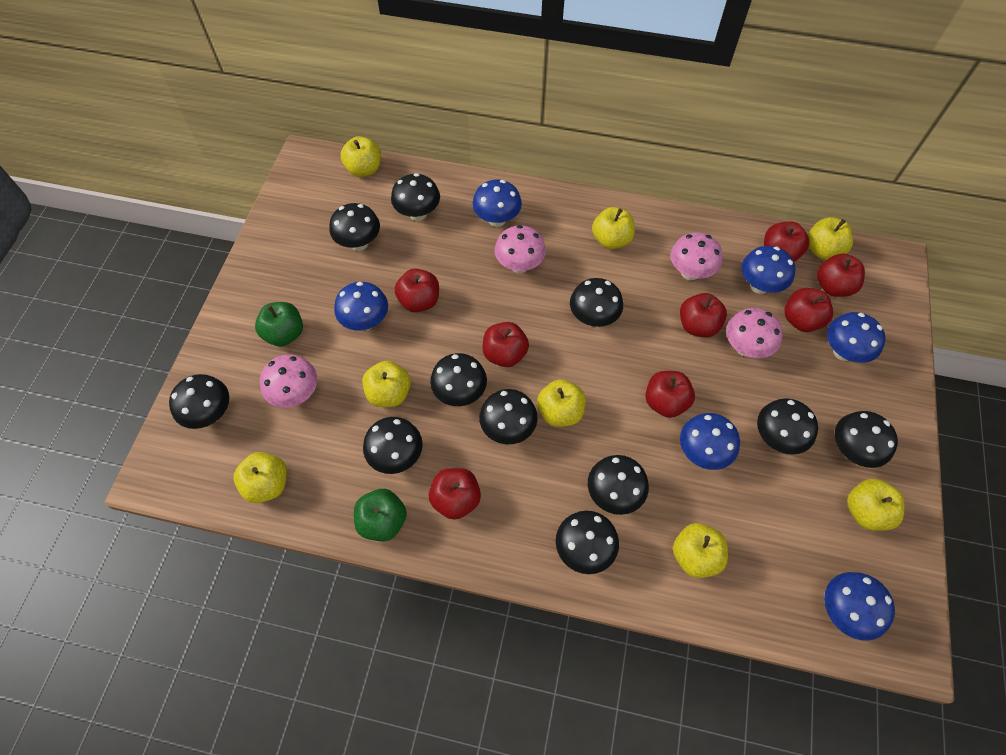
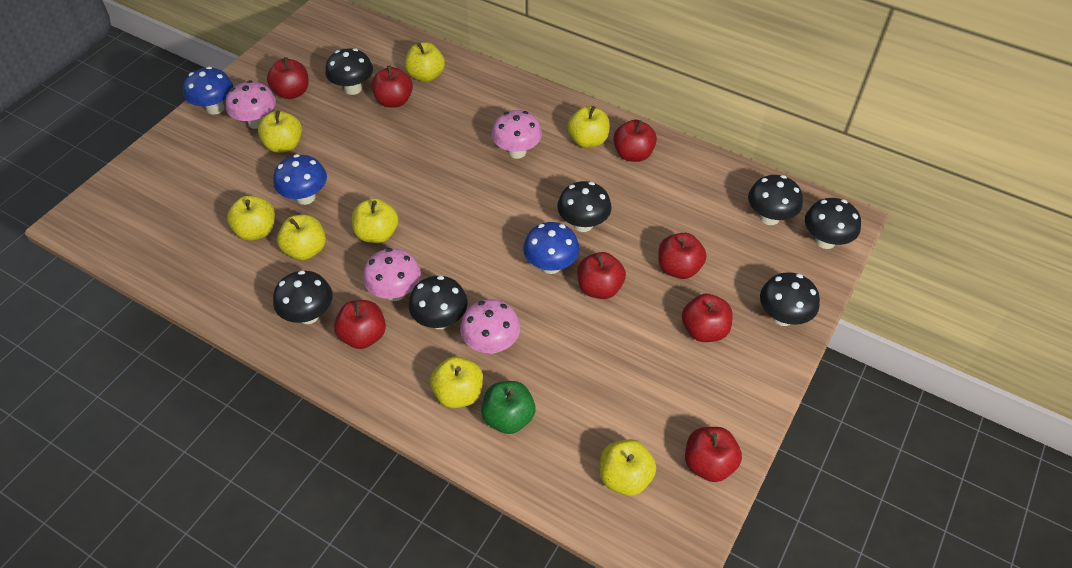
black mushroom: 11 -> 7
blue mushroom: 6 -> 3
green apple: 2 -> 1

